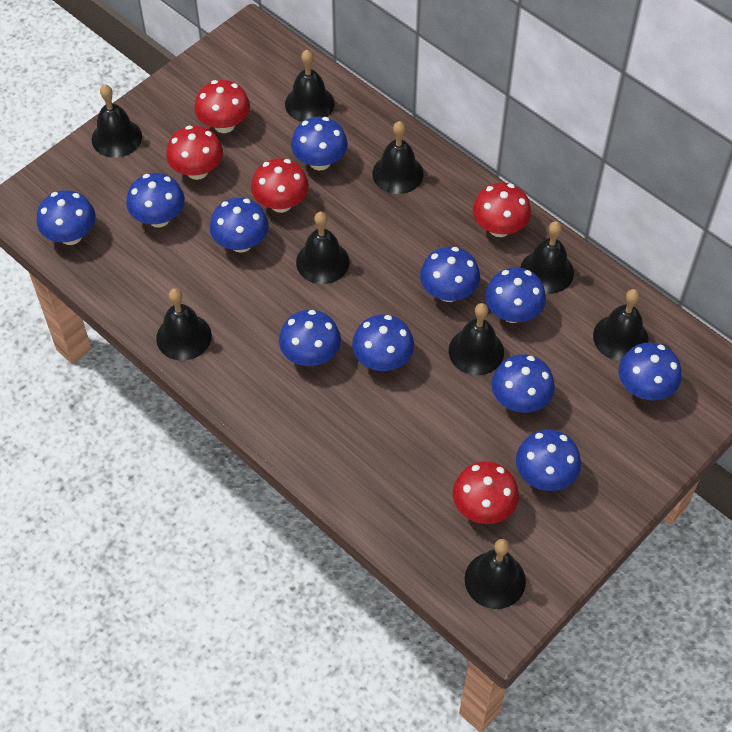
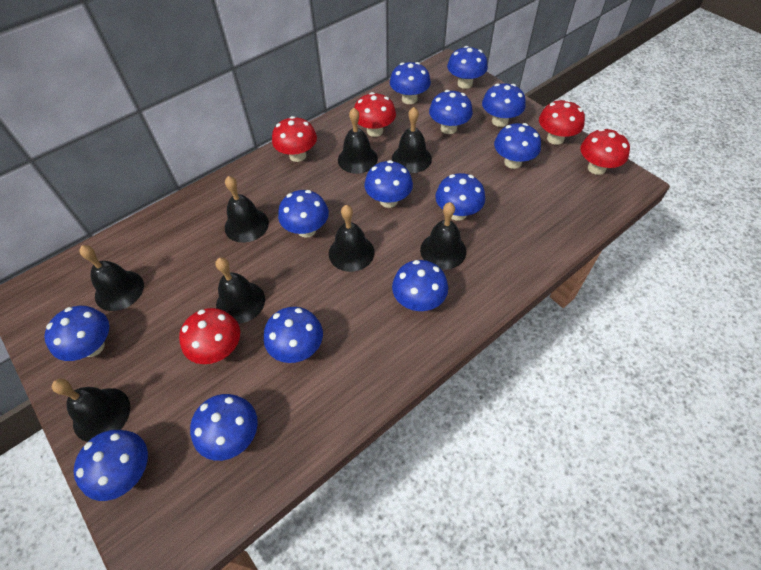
black bell: 9 -> 8
blue mushroom: 11 -> 13

